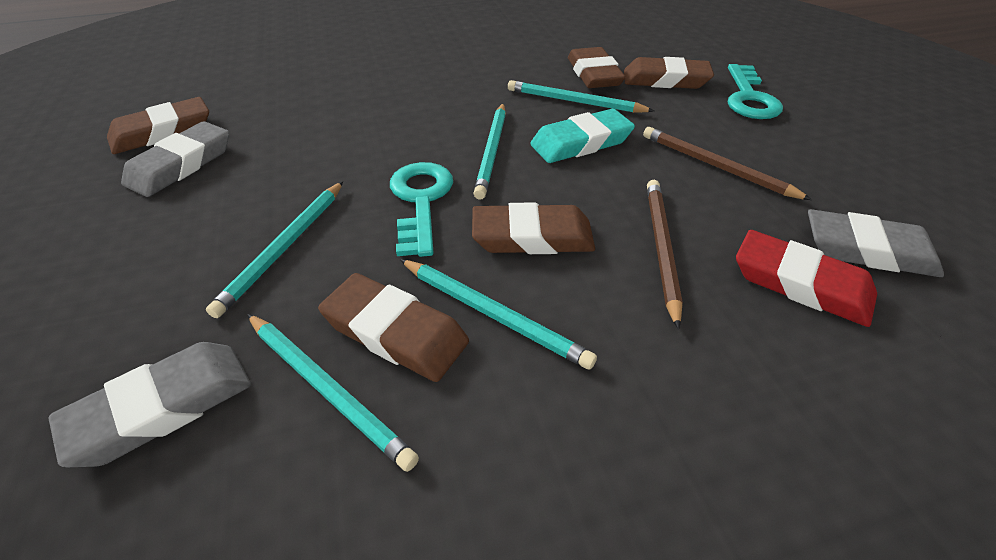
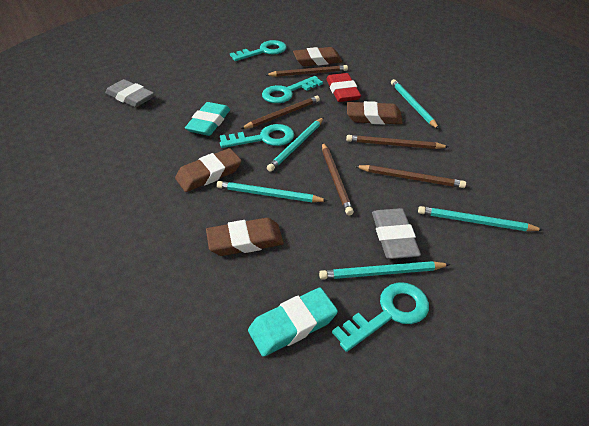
brown eraser: 5 -> 4
brown pencil: 2 -> 5
grey eraser: 3 -> 2
turquoise eraser: 1 -> 2
turquoise key: 2 -> 4

